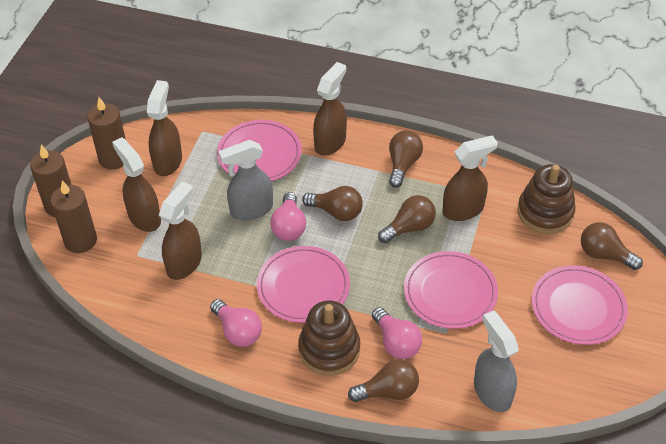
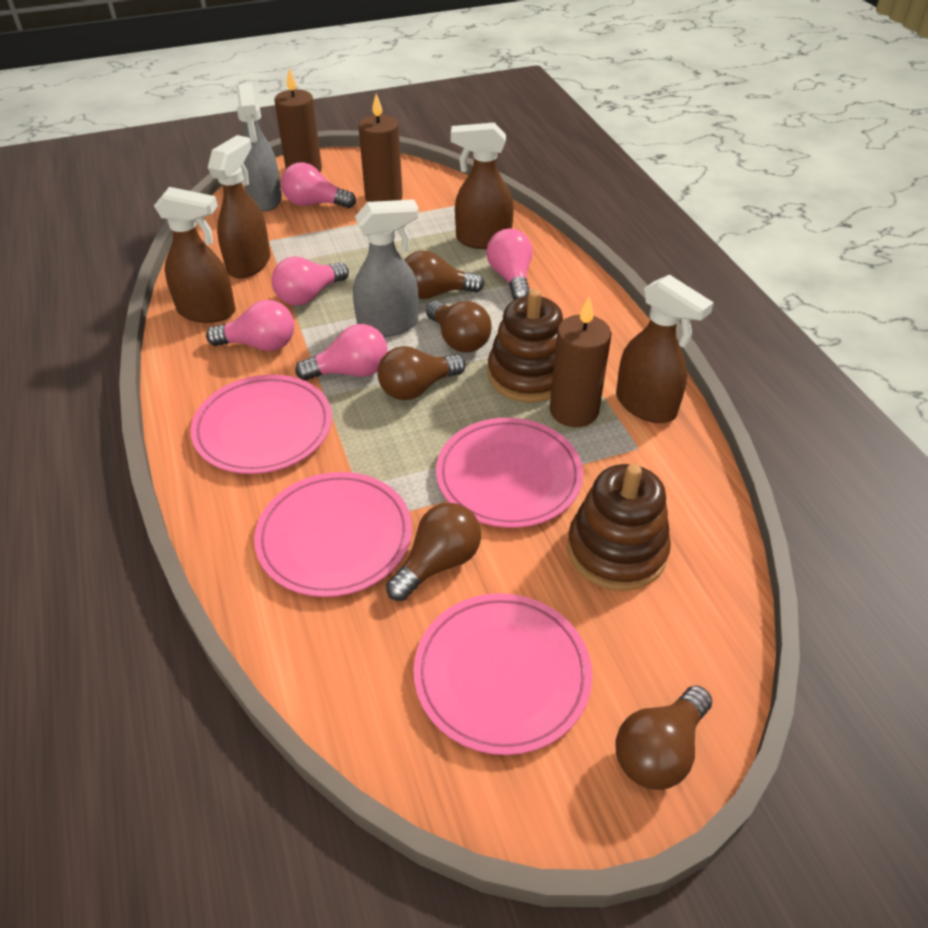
brown spray bottle: 5 -> 4
pink light bulb: 3 -> 5

